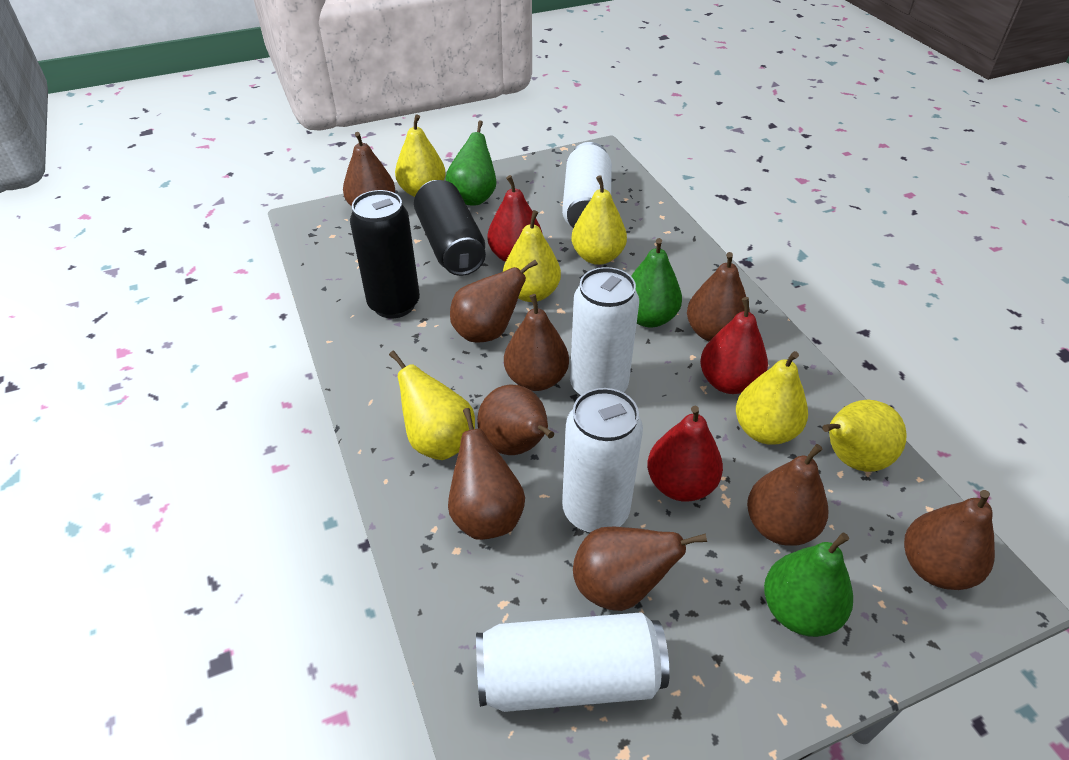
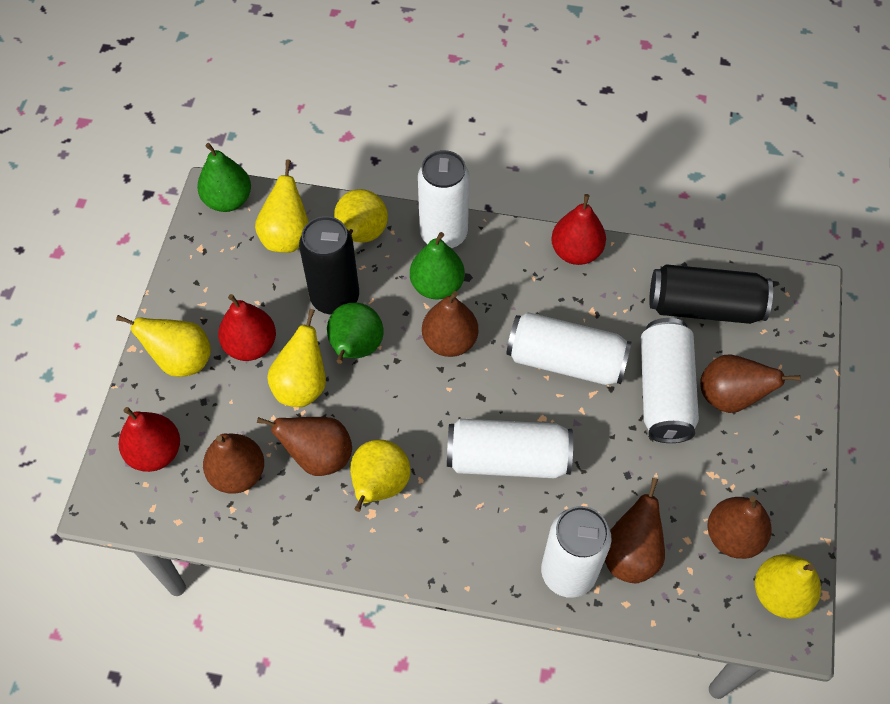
brown pear: 9 -> 6
white can: 4 -> 5

